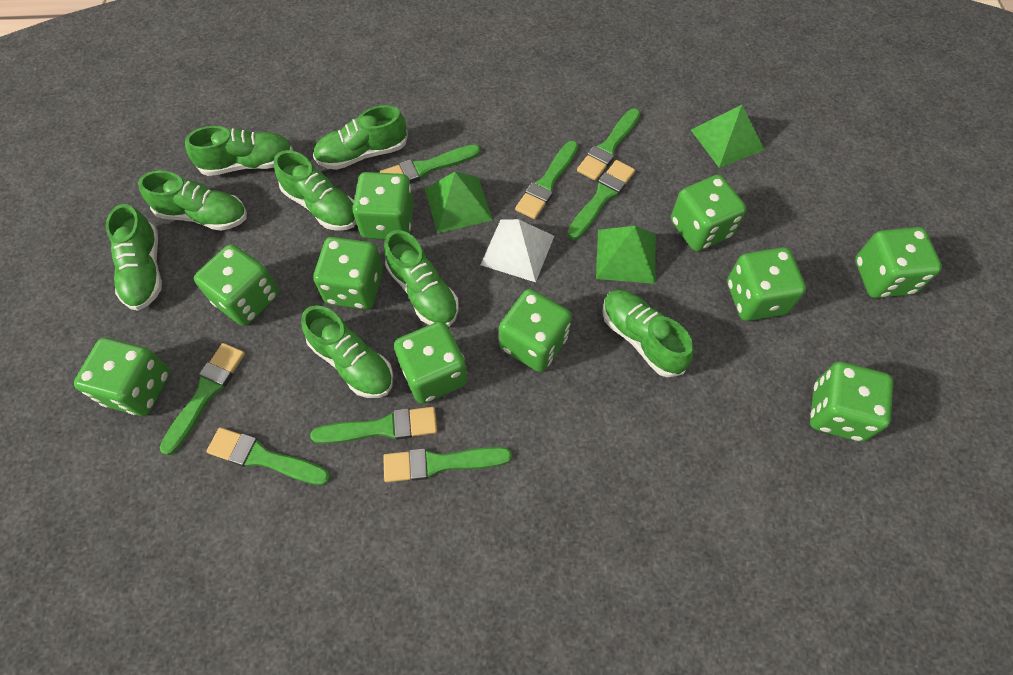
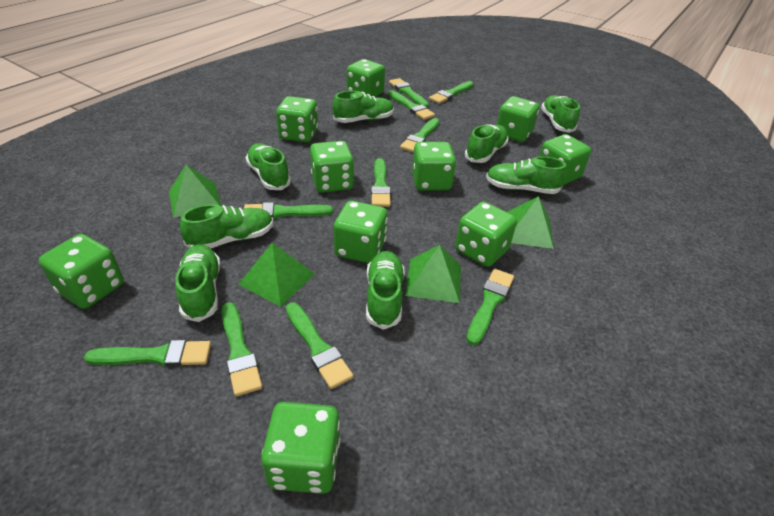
green brush: 8 -> 10
green pyramid: 3 -> 4
white pyramid: 1 -> 0

